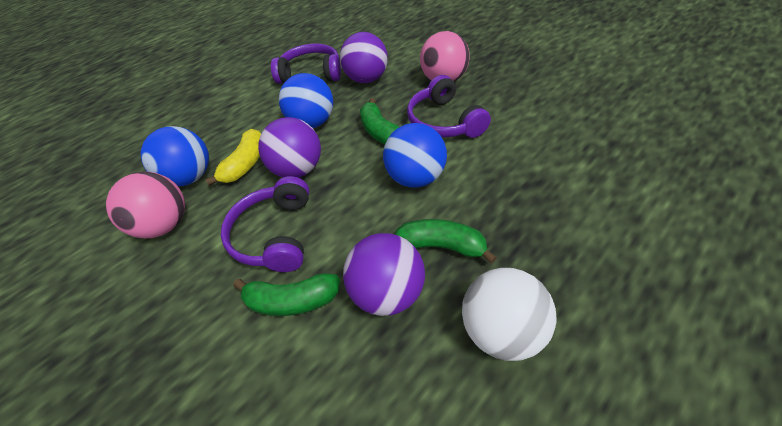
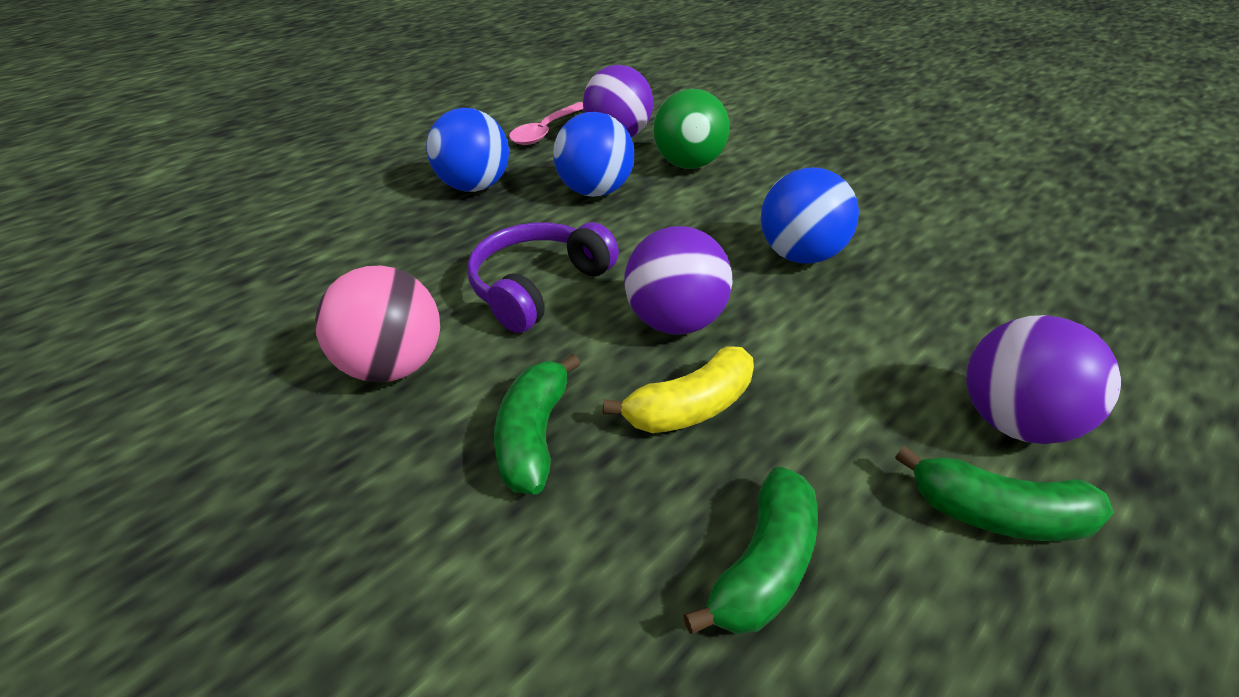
green ball: 0 -> 1
pink ball: 2 -> 1
pink spoon: 0 -> 1
purple headphones: 3 -> 1
white ball: 1 -> 0

